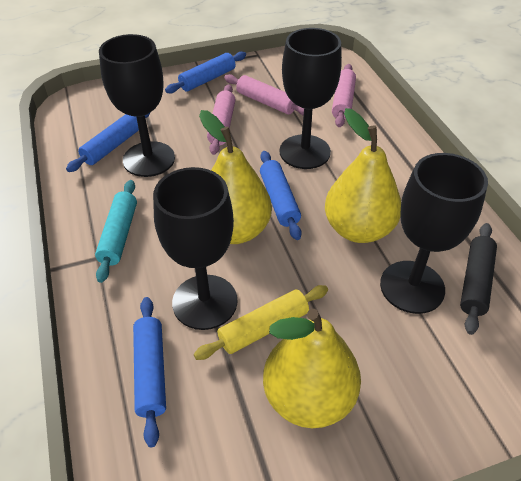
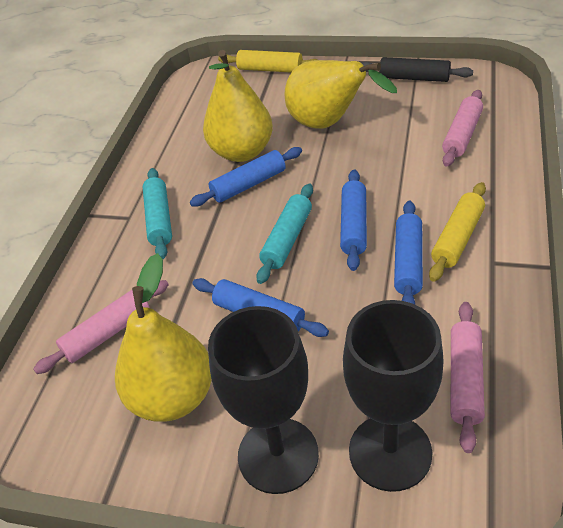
black goblet: 4 -> 2
turquoise rolling pin: 1 -> 2
yellow rolling pin: 1 -> 2

